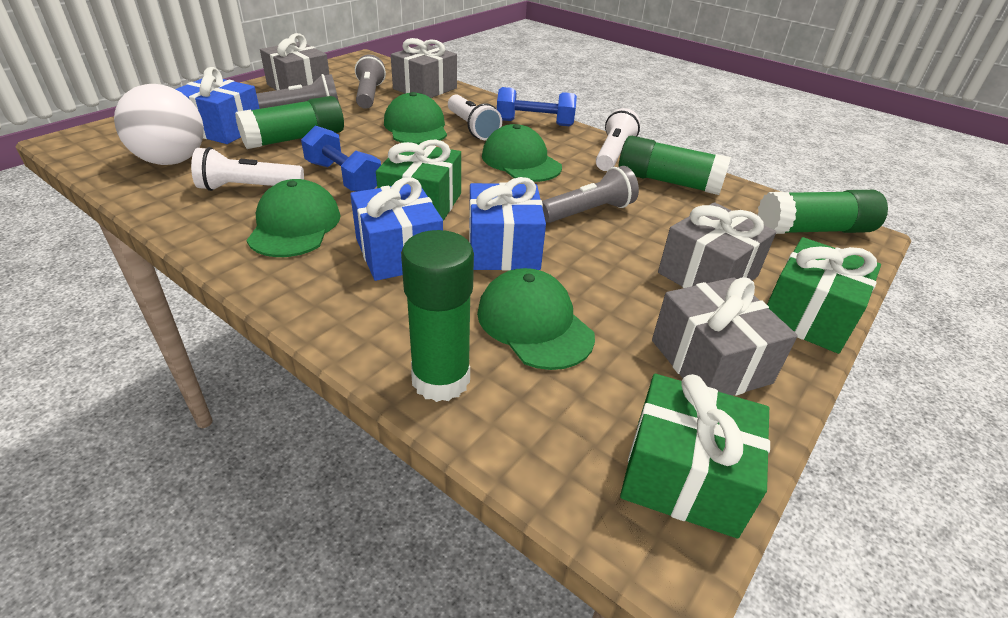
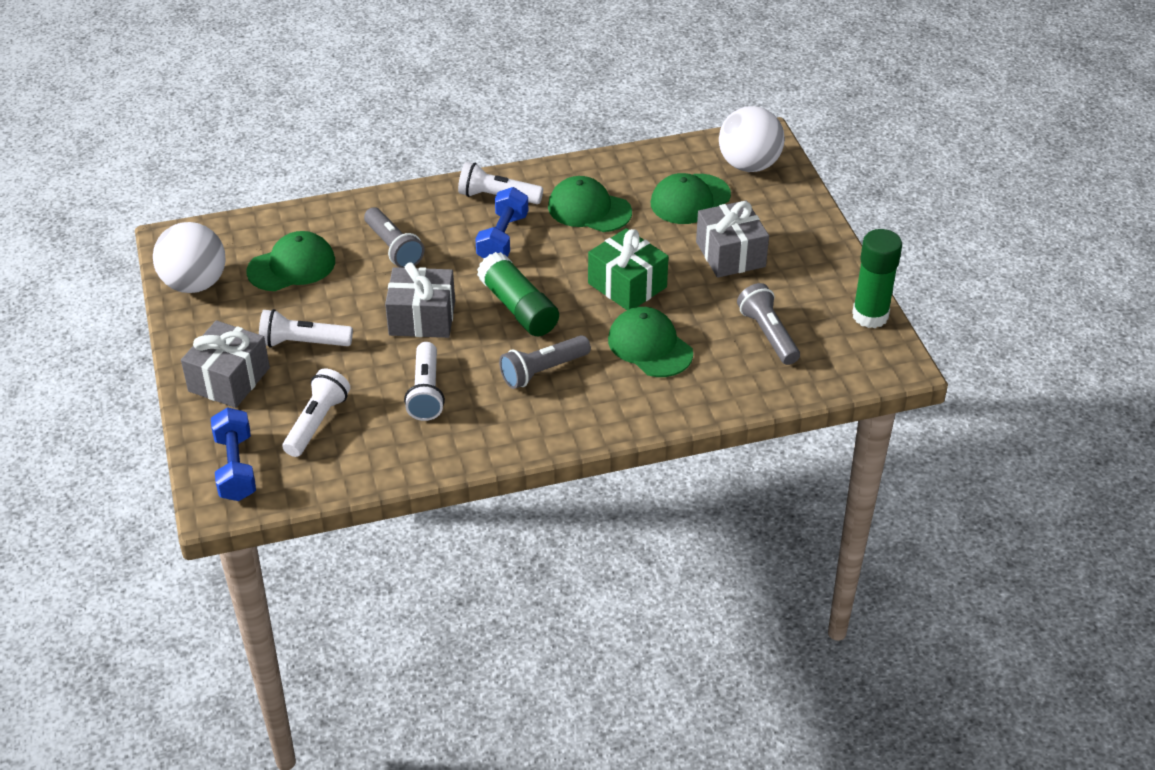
blue gift: 3 -> 0
green gift: 3 -> 1
green glue stick: 4 -> 2
grey gift: 4 -> 3
white ball: 1 -> 2
white flashlight: 3 -> 4

